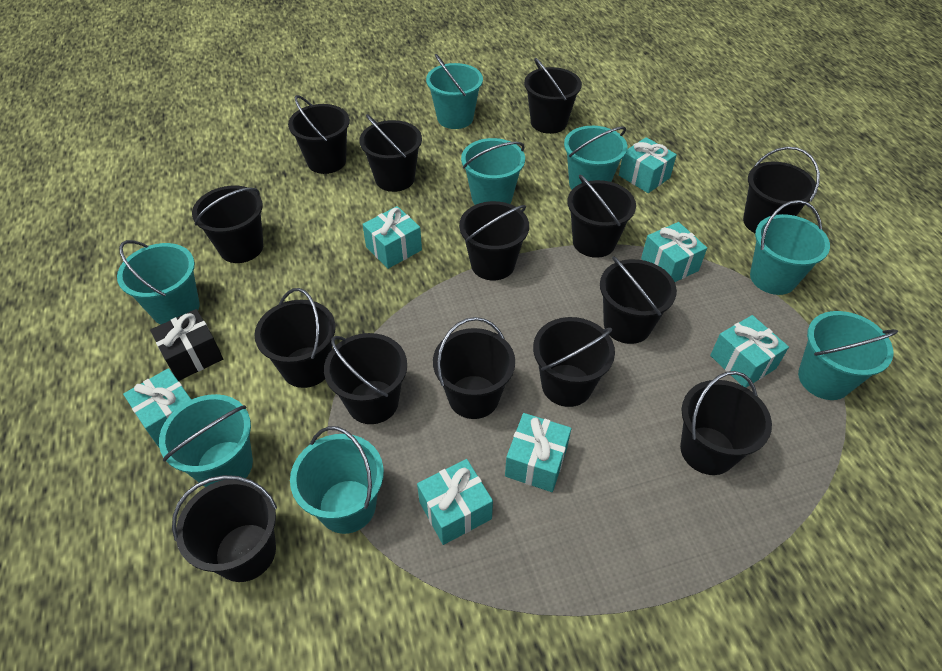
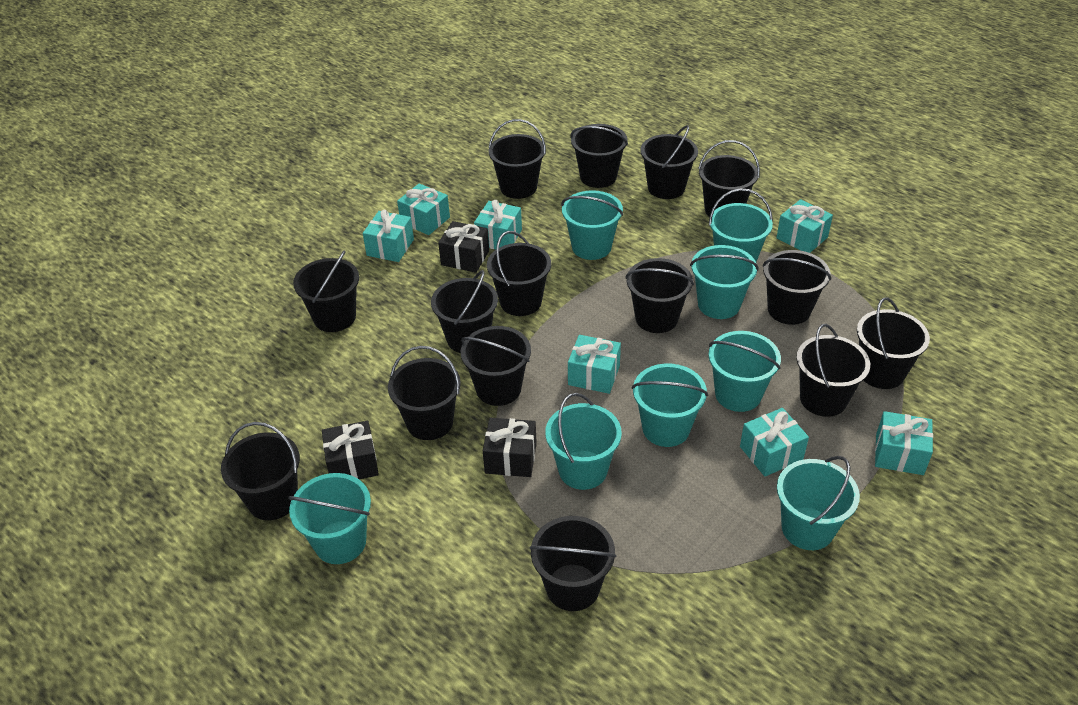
black bucket: 14 -> 15
black gift: 1 -> 3

